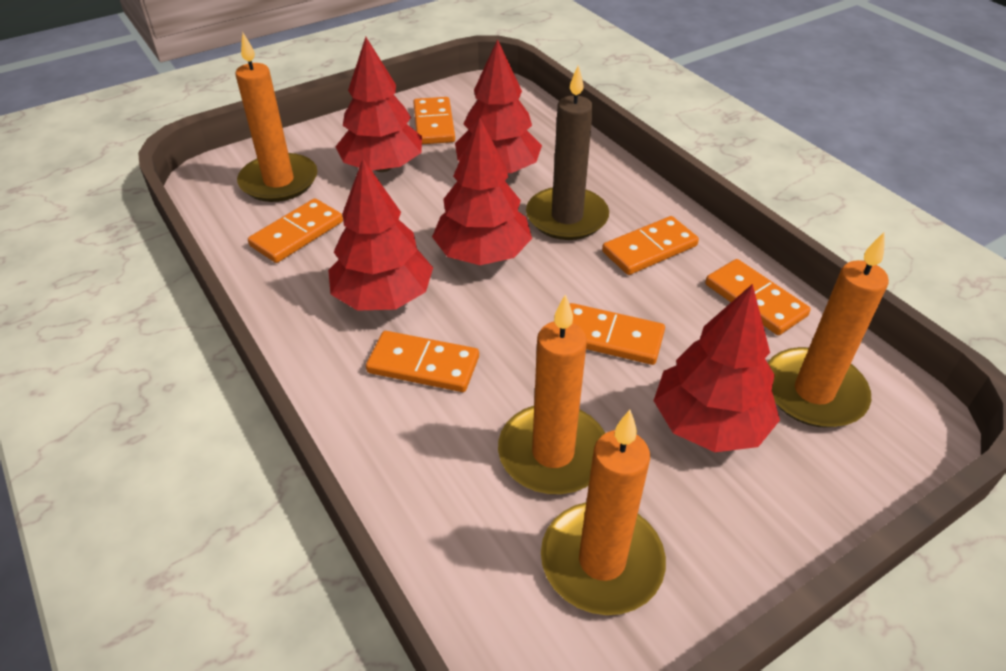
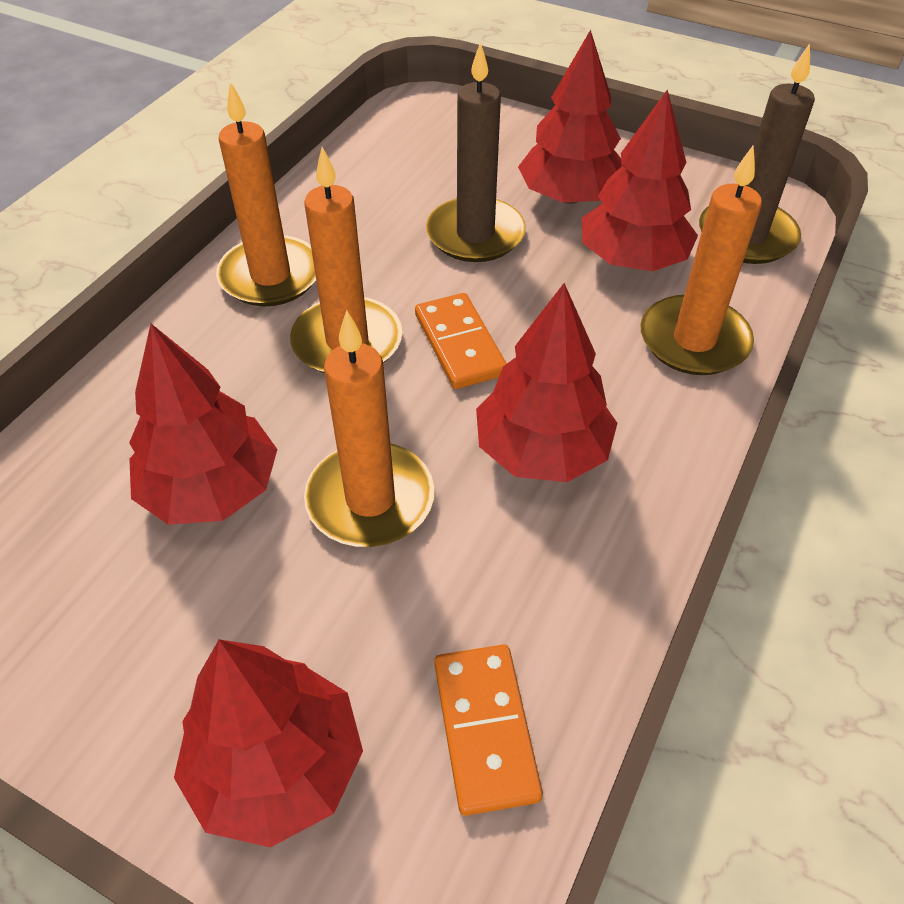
brown candle: 1 -> 2
orange domino: 6 -> 2

